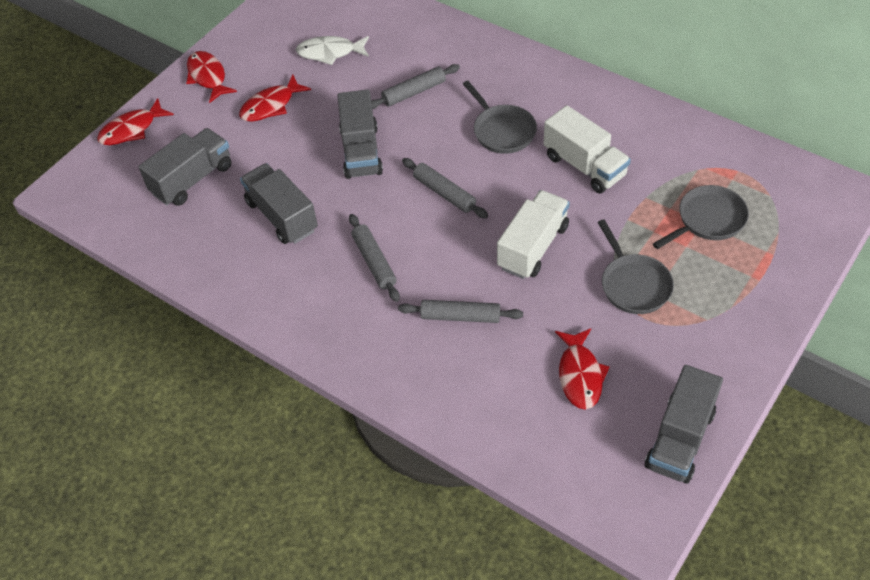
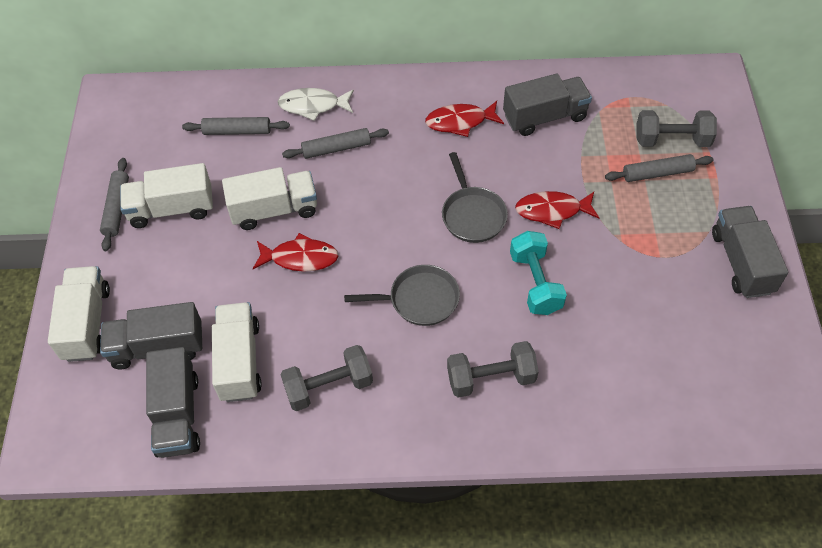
grey dumbbell: 0 -> 3
grey pan: 3 -> 2
red fish: 4 -> 3
turquoise dumbbell: 0 -> 1
white truck: 2 -> 4

